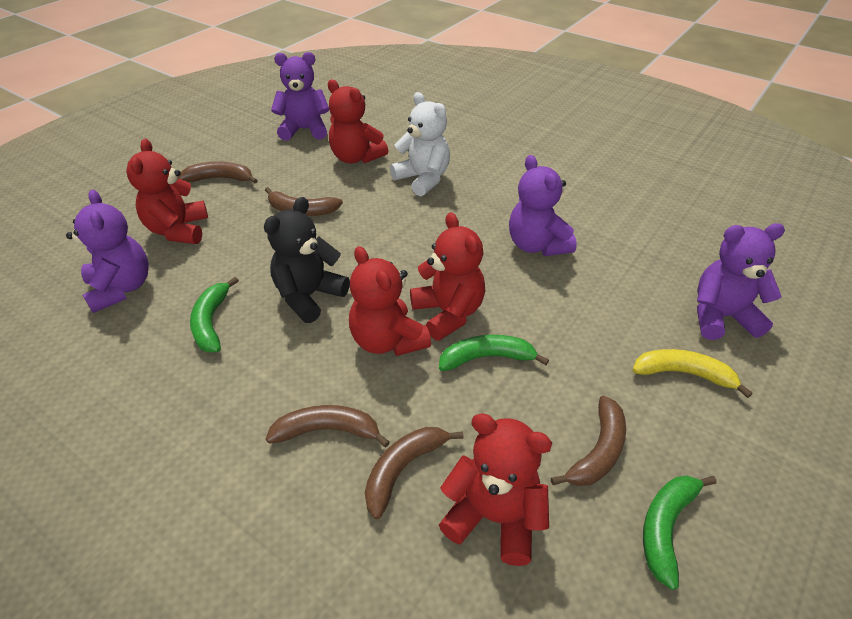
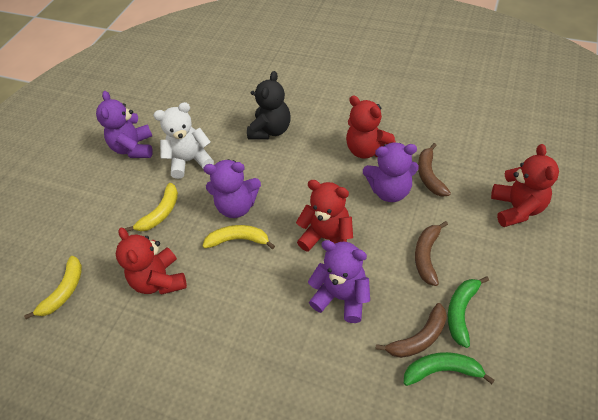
brown banana: 5 -> 3
green banana: 3 -> 2
red teddy bear: 5 -> 4
yellow banana: 1 -> 3

